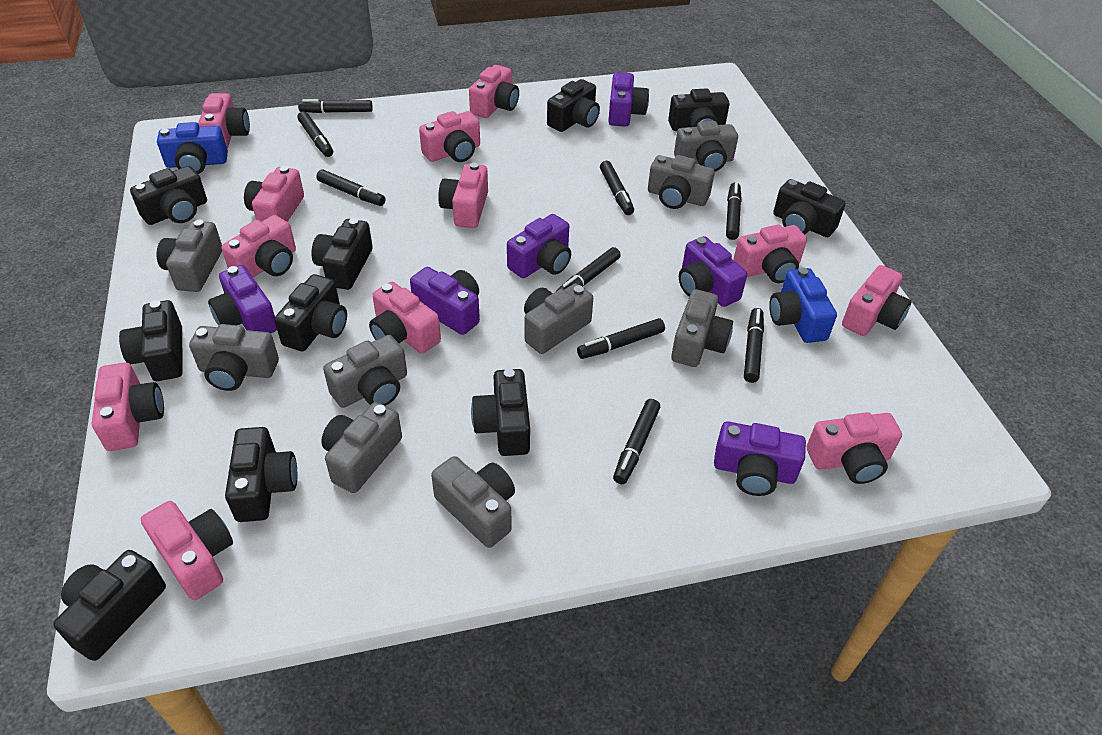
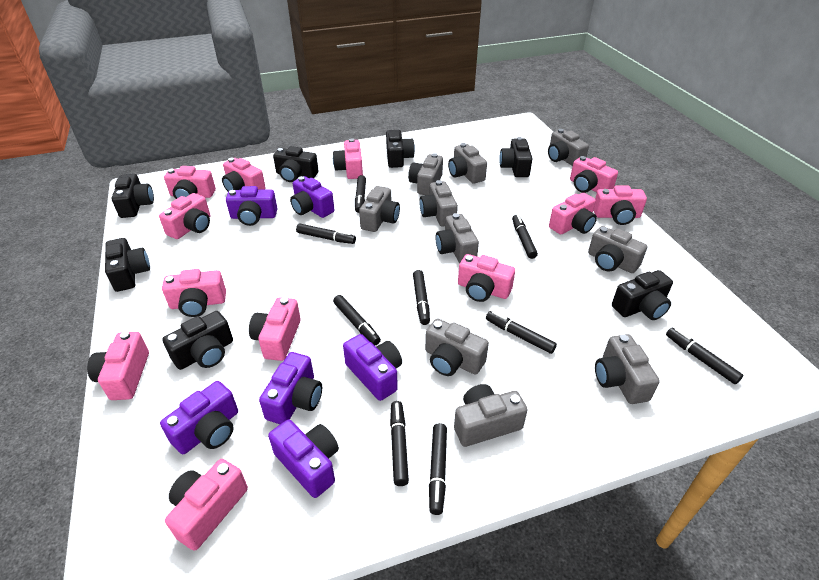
black camera: 10 -> 7
blue camera: 2 -> 0
grey camera: 9 -> 10

